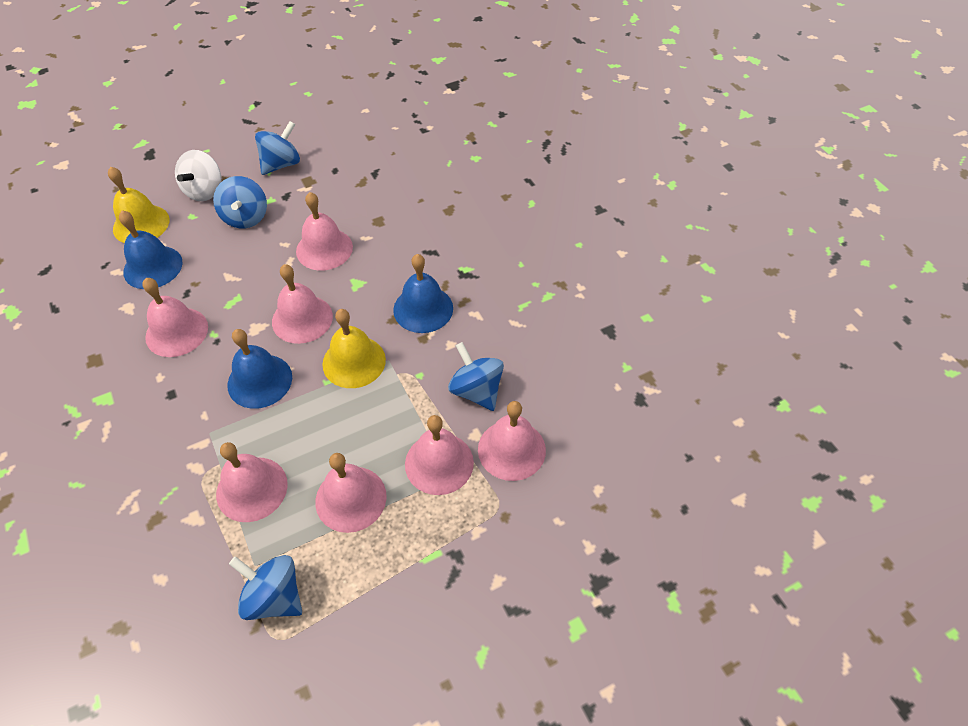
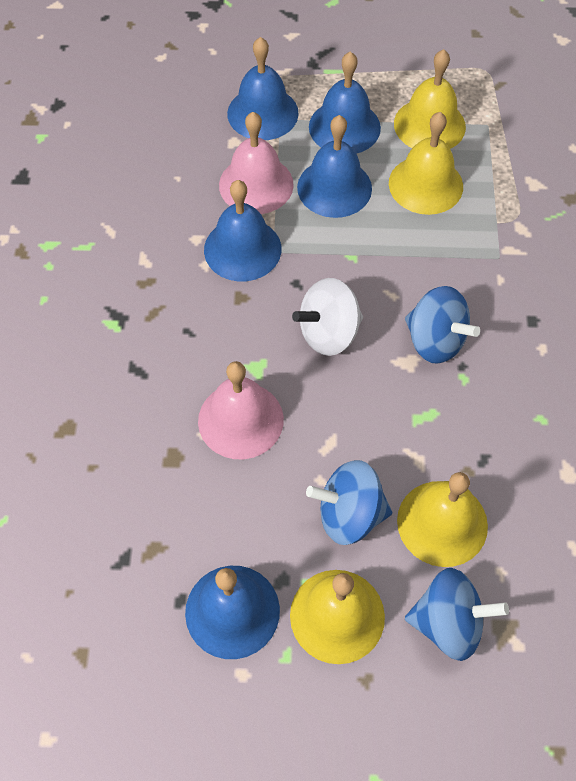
blue bell: 3 -> 5
blue spinning top: 4 -> 3
pink bell: 7 -> 2
yellow bell: 2 -> 4

